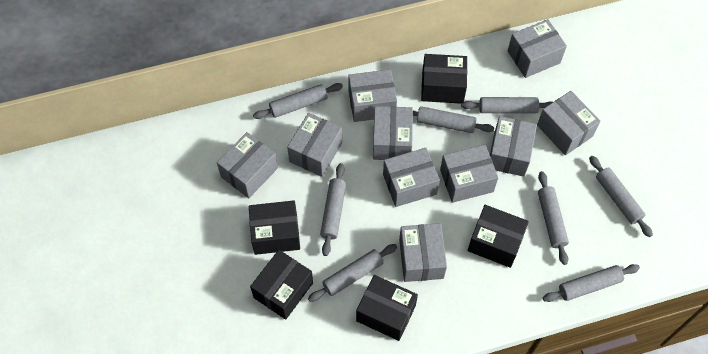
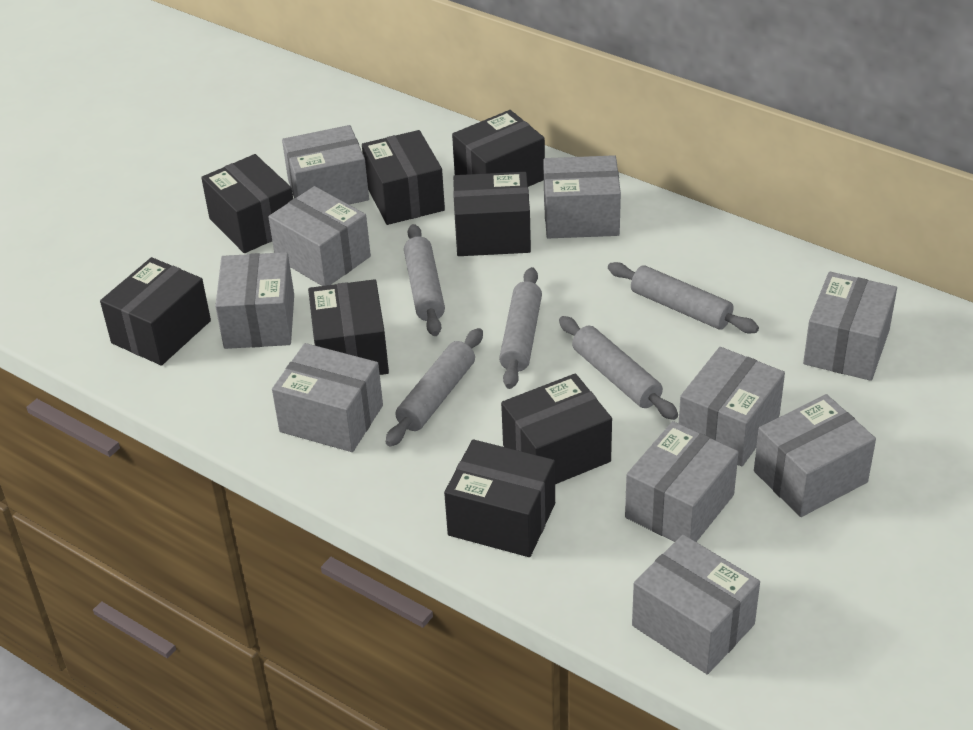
black box: 5 -> 8
grey rolling pin: 8 -> 5

